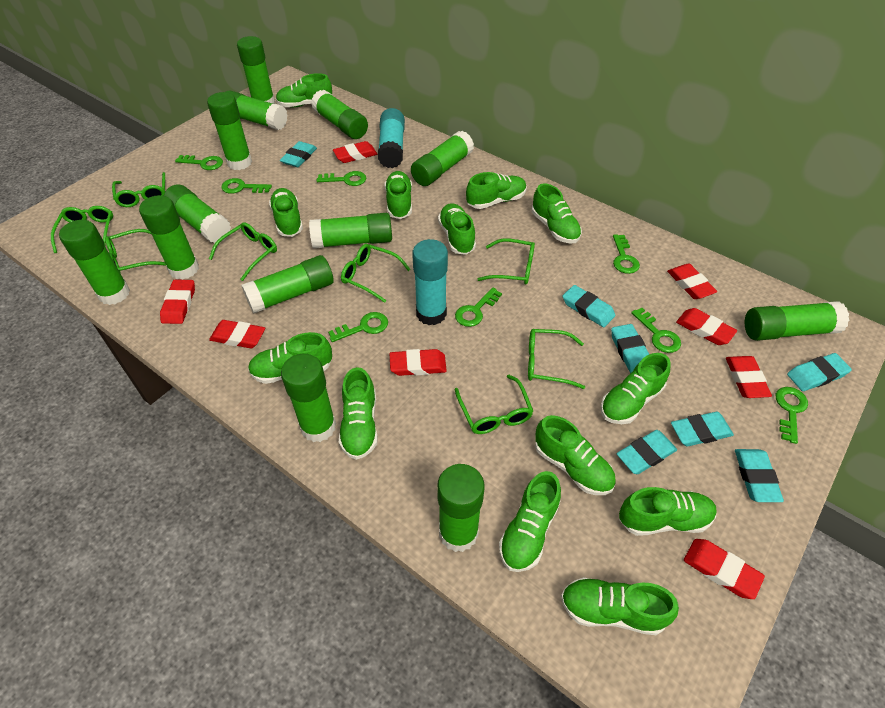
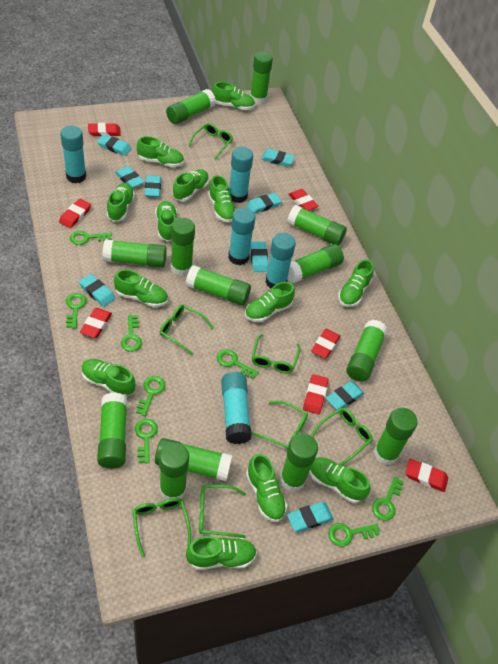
green glasses: 8 -> 7
red eraser: 8 -> 7
turquoise eraser: 7 -> 9
turquoise glue stick: 2 -> 5

